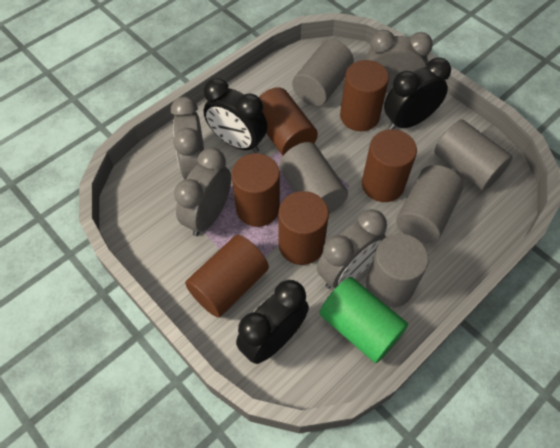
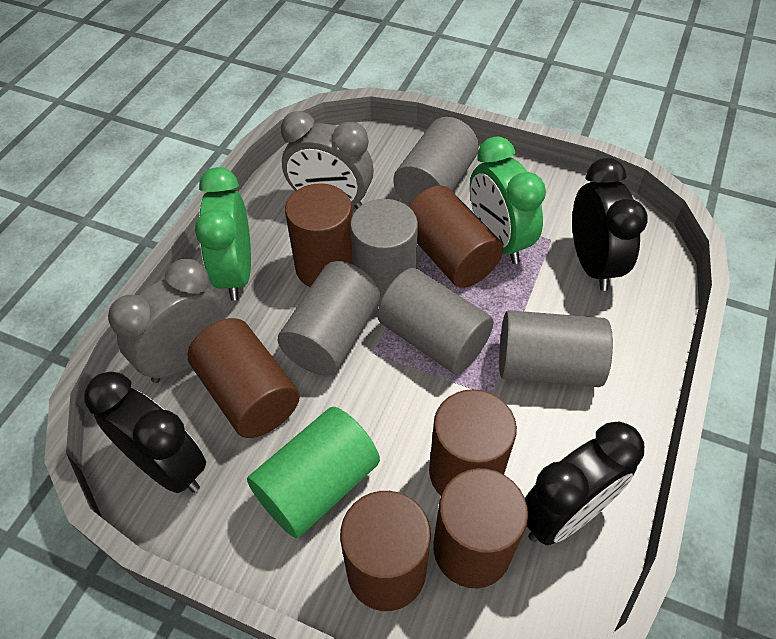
green clock: 0 -> 2
grey clock: 4 -> 2

